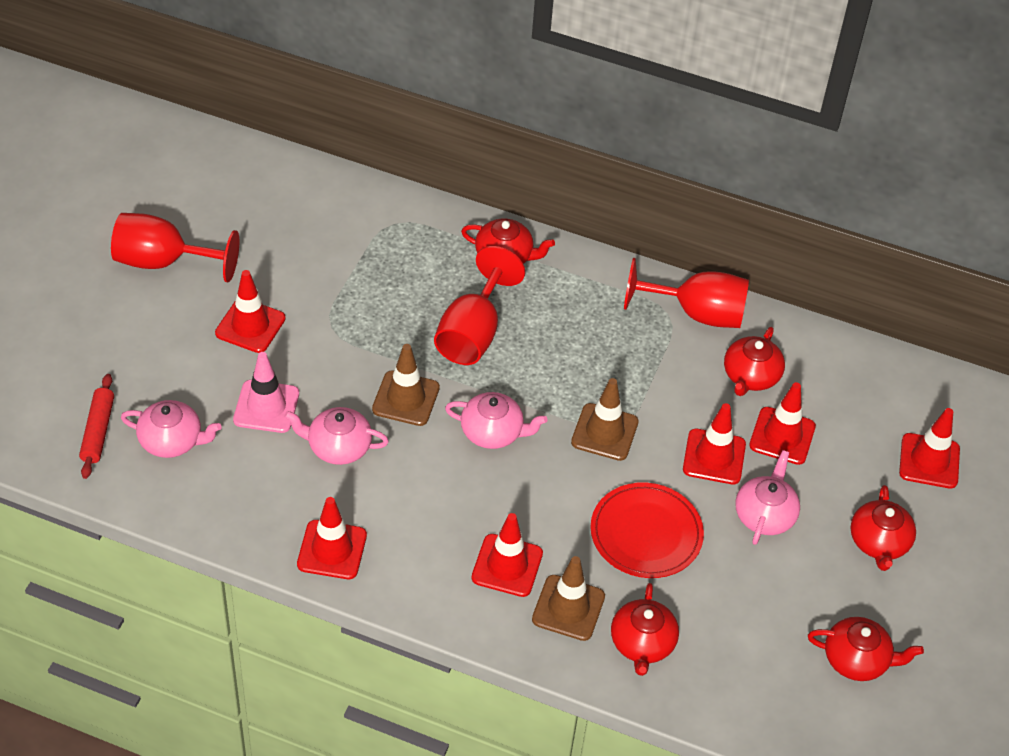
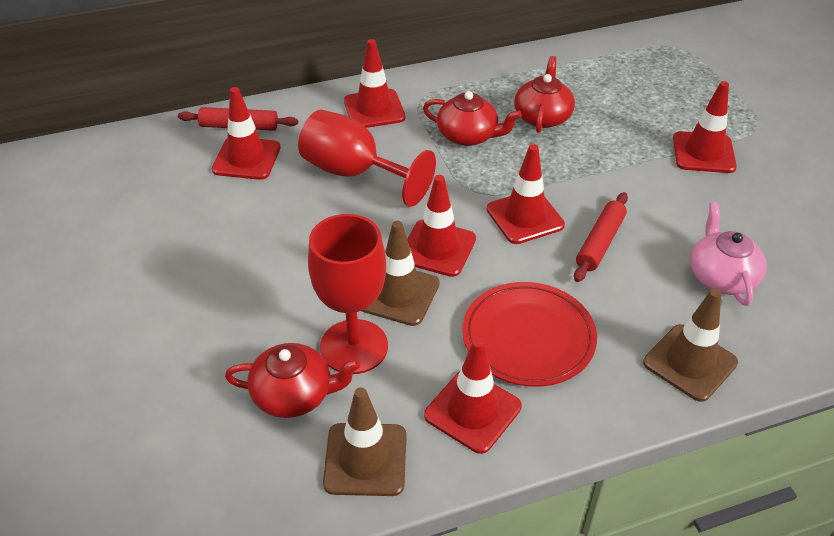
pink teapot: 4 -> 1
pink traffic cone: 1 -> 0
red goblet: 3 -> 2
red rolling pin: 1 -> 2
red teapot: 5 -> 3

